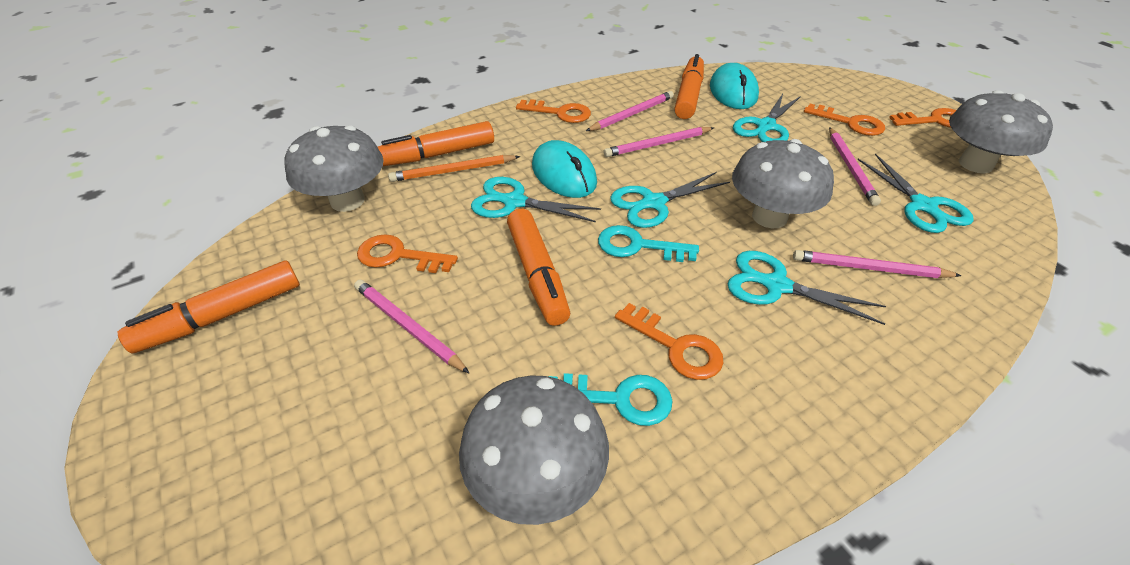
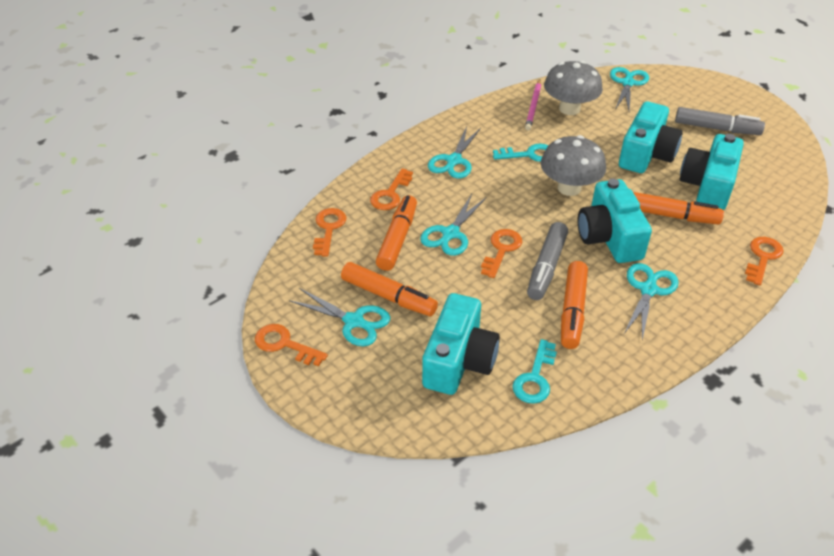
grey marker: 0 -> 2
grey mushroom: 4 -> 2
orange pencil: 1 -> 0
pink pencil: 5 -> 1
turquoise camera: 0 -> 4
turquoise mouse: 2 -> 0

